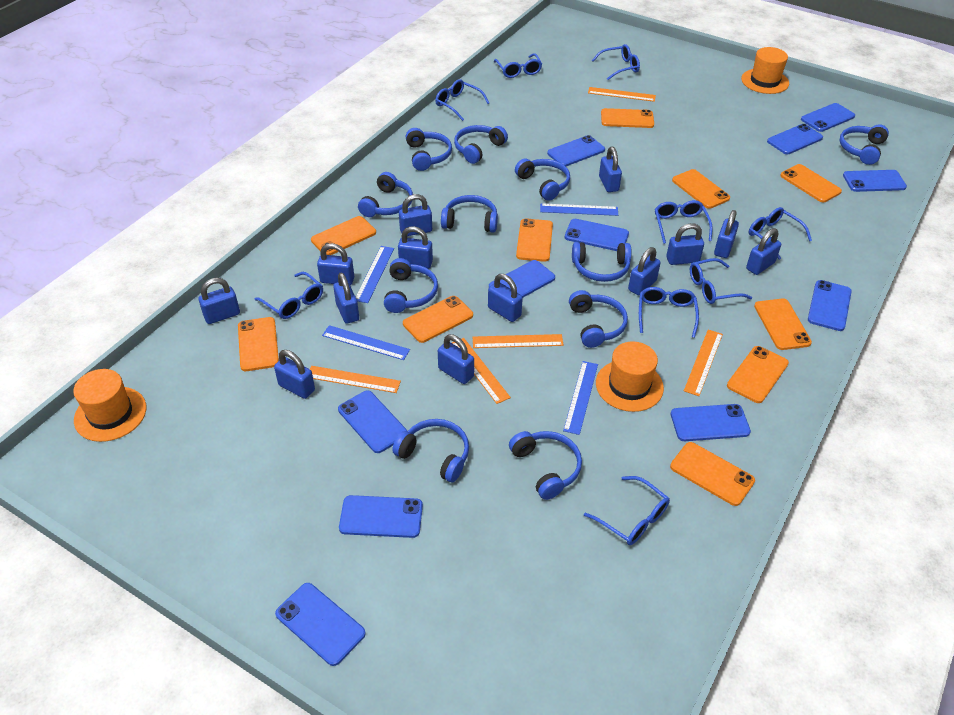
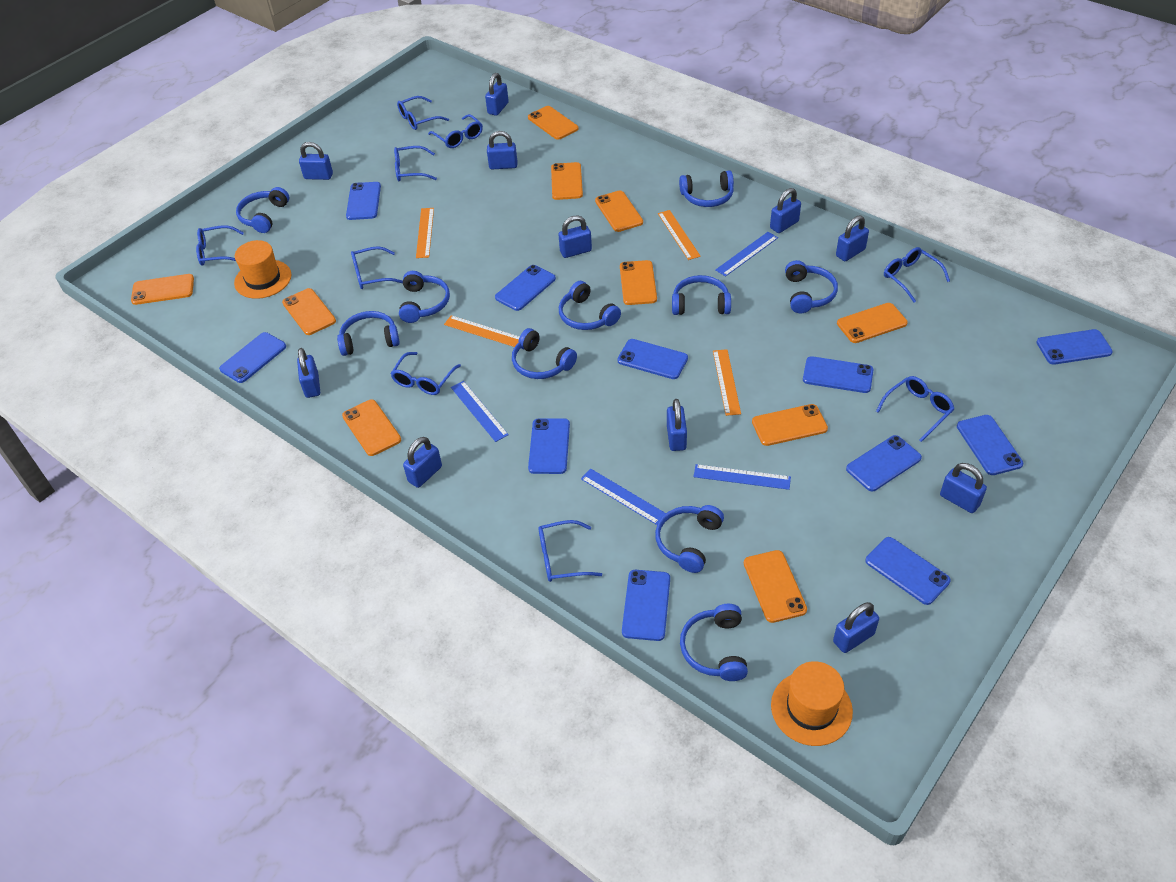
blue headphones: 11 -> 10
blue padlock: 13 -> 11
orange hat: 3 -> 2
orange ruler: 5 -> 4

